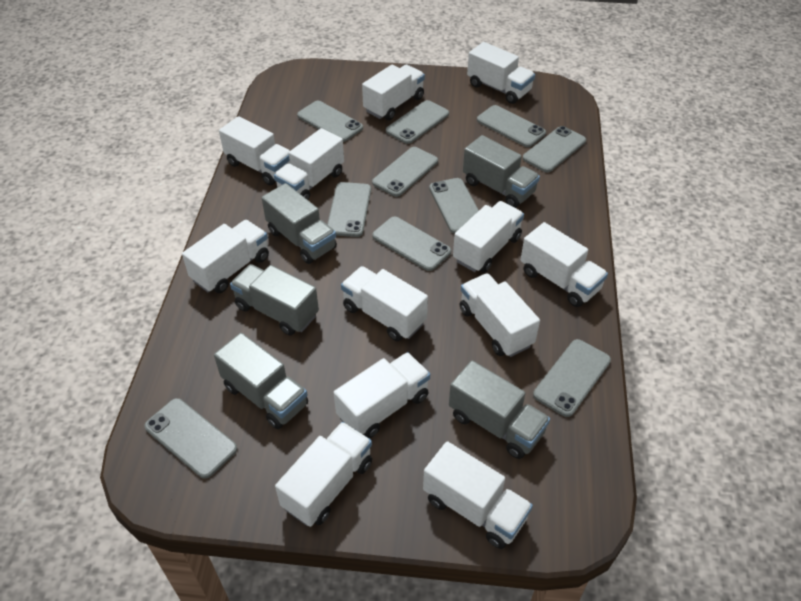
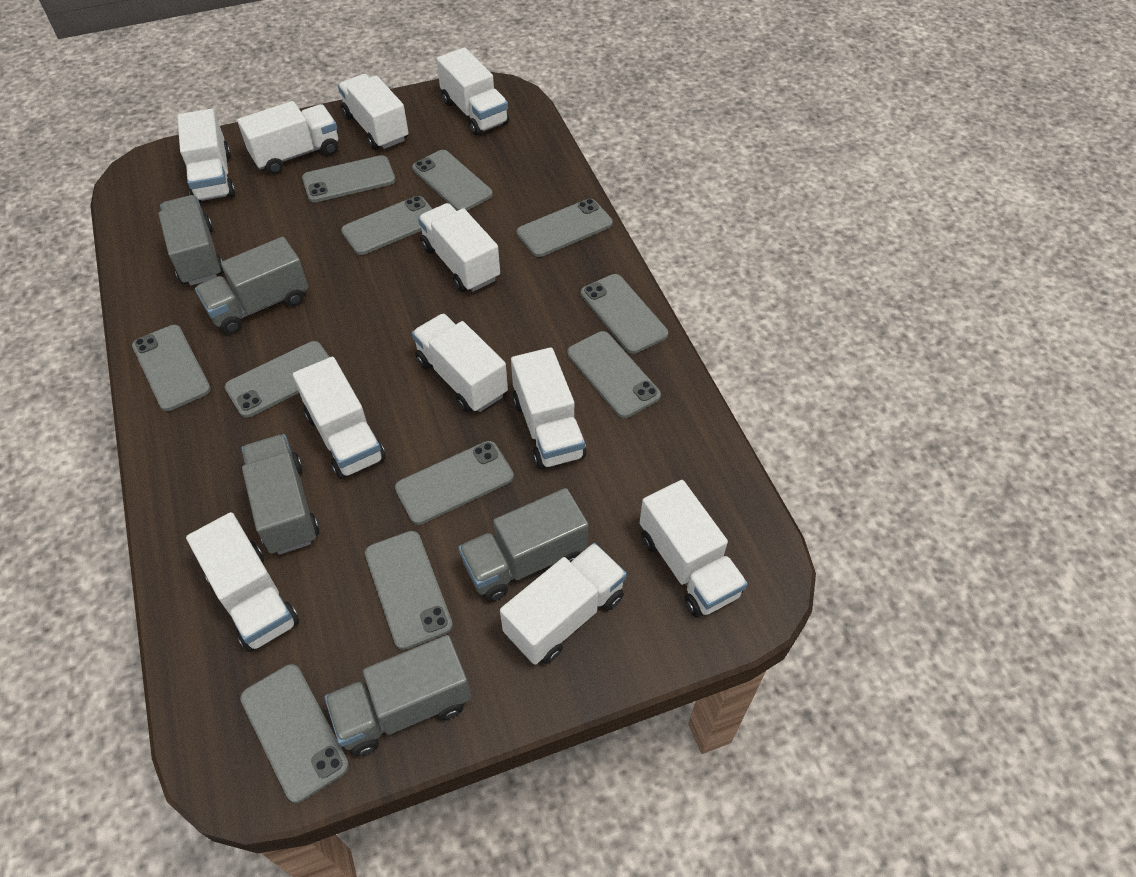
grey phone: 10 -> 11
white truck: 12 -> 11

